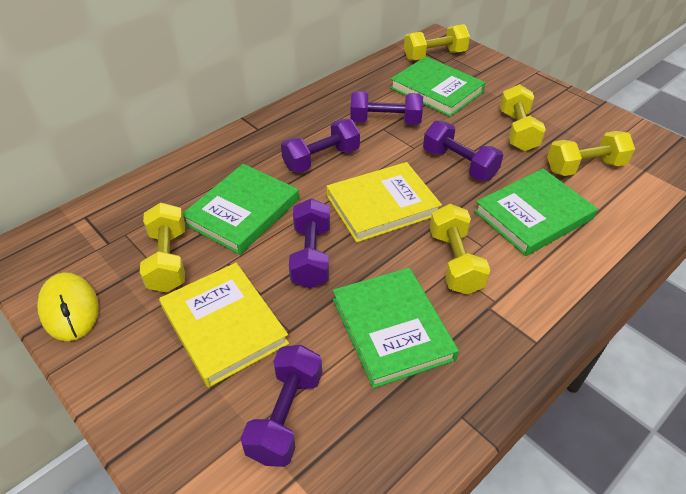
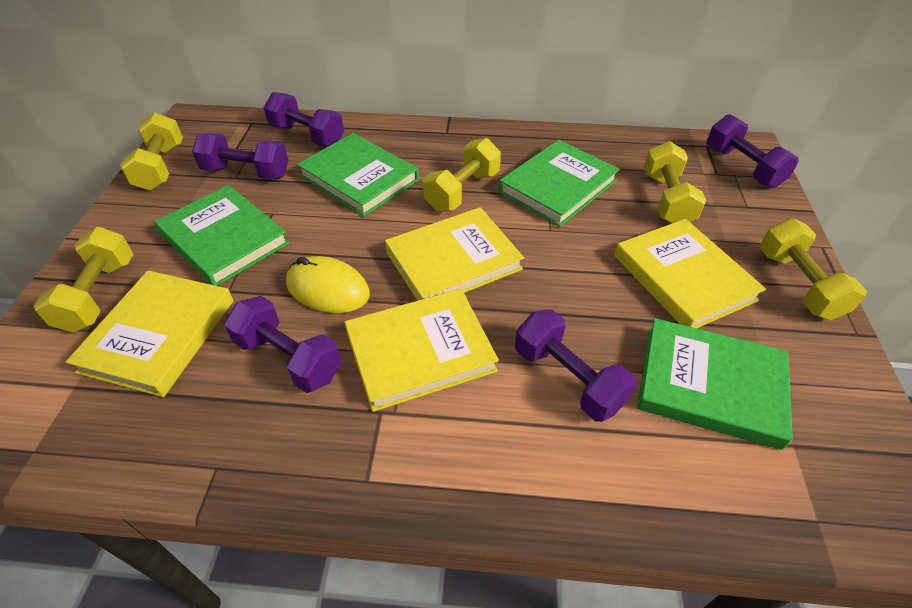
yellow book: 2 -> 4

